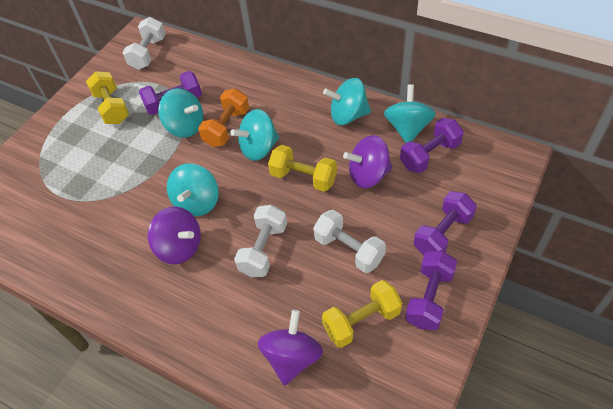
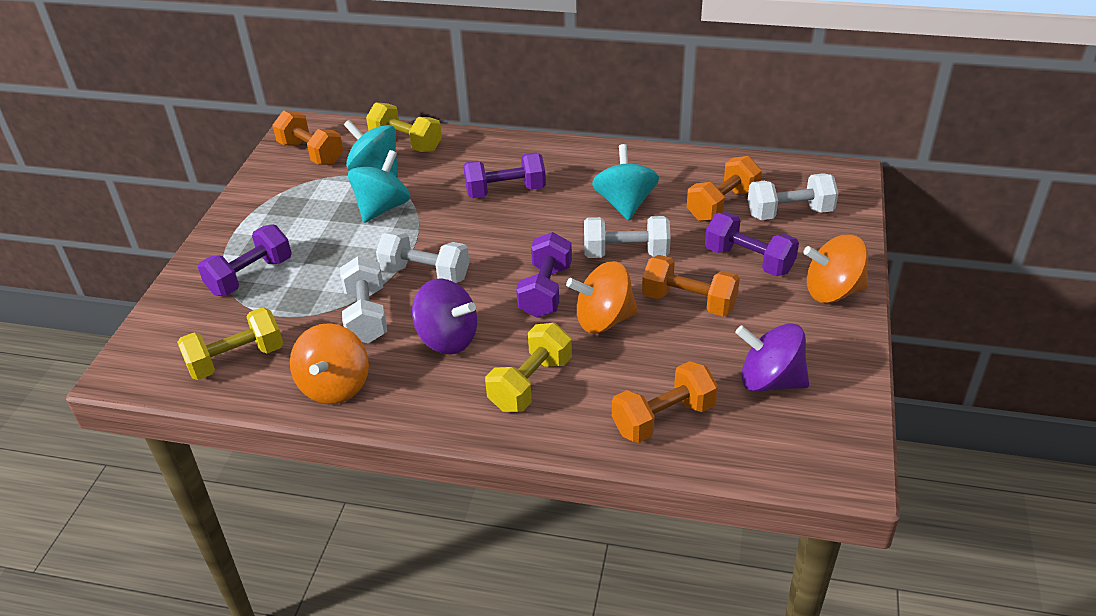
orange dumbbell: 1 -> 4
orange spinning top: 0 -> 3
purple spinning top: 3 -> 2
turquoise spinning top: 5 -> 3
white dumbbell: 3 -> 4

